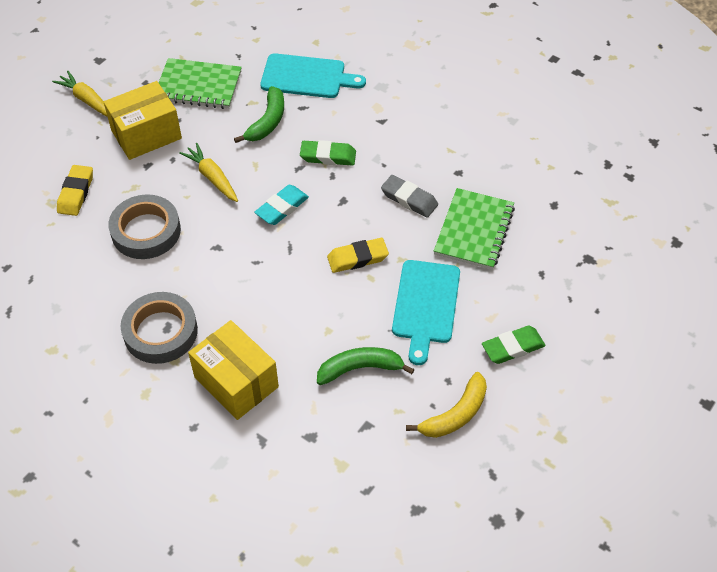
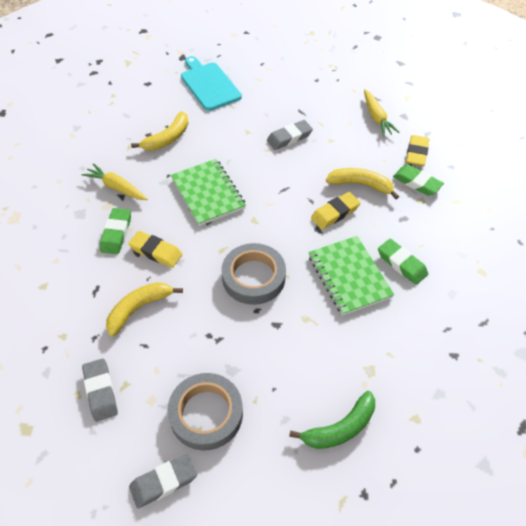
green banana: 2 -> 1
green eraser: 2 -> 3
grey eraser: 1 -> 3
turquoise cutting board: 2 -> 1
turquoise eraser: 1 -> 0
yellow banana: 1 -> 3
yellow box: 2 -> 0
yellow eraser: 2 -> 3

